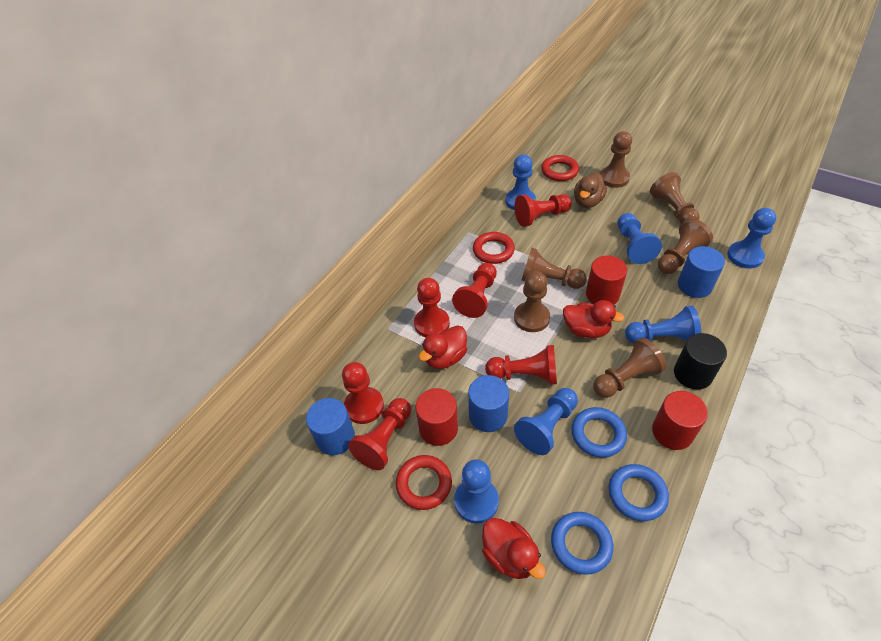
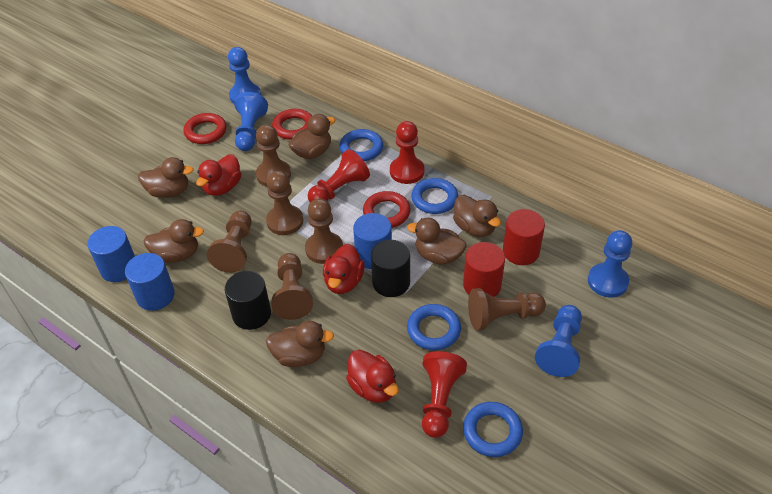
black cylinder: 1 -> 2
blue pawn: 6 -> 4
blue ring: 3 -> 4
brown duck: 1 -> 6
red cylinder: 3 -> 2
red pawn: 6 -> 3

